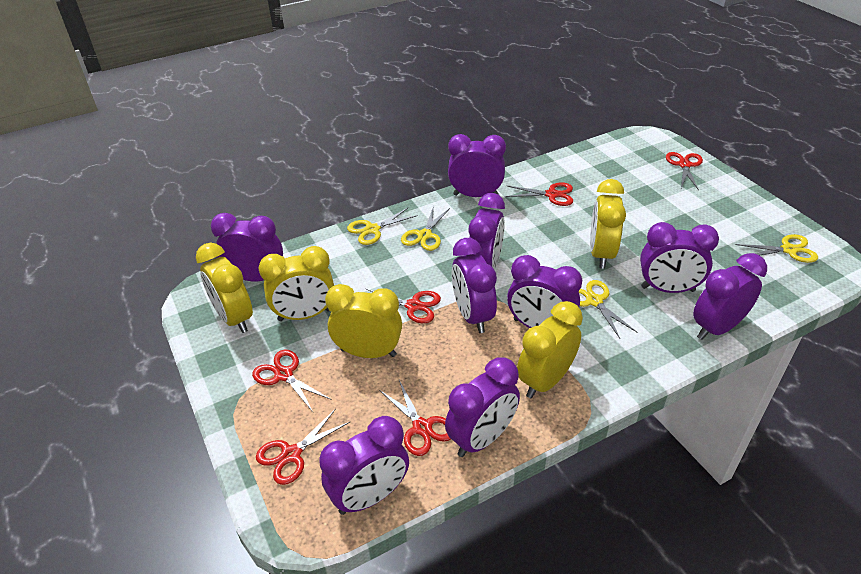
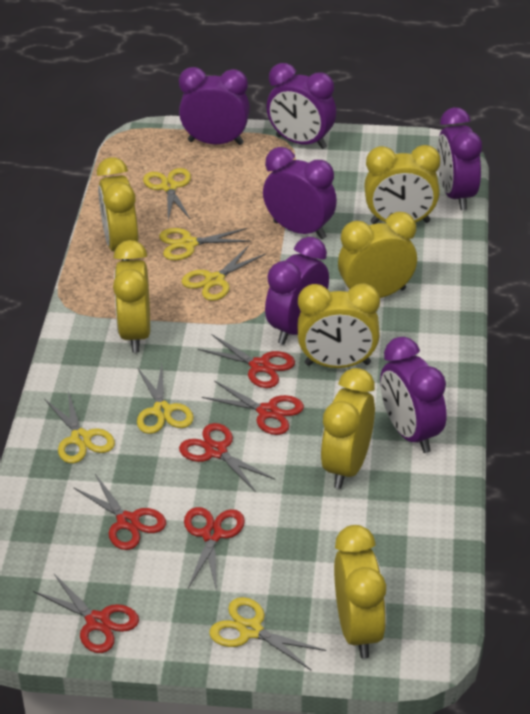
purple clock: 9 -> 6
yellow clock: 5 -> 7
yellow scissors: 4 -> 6

